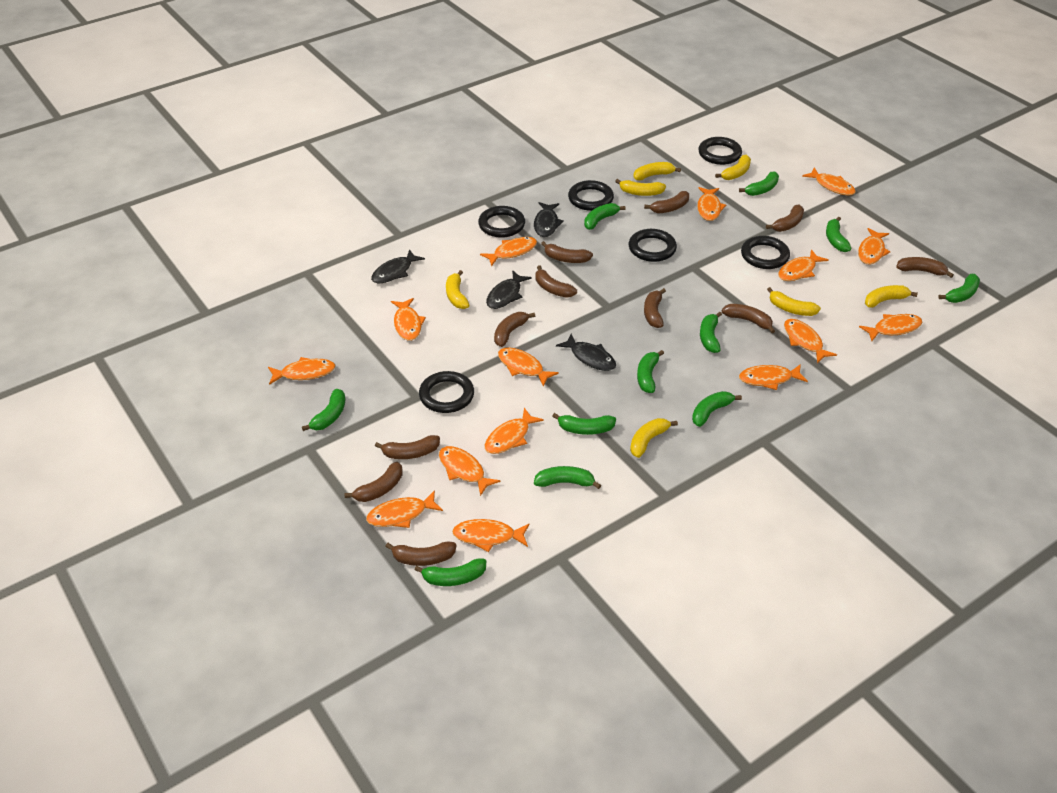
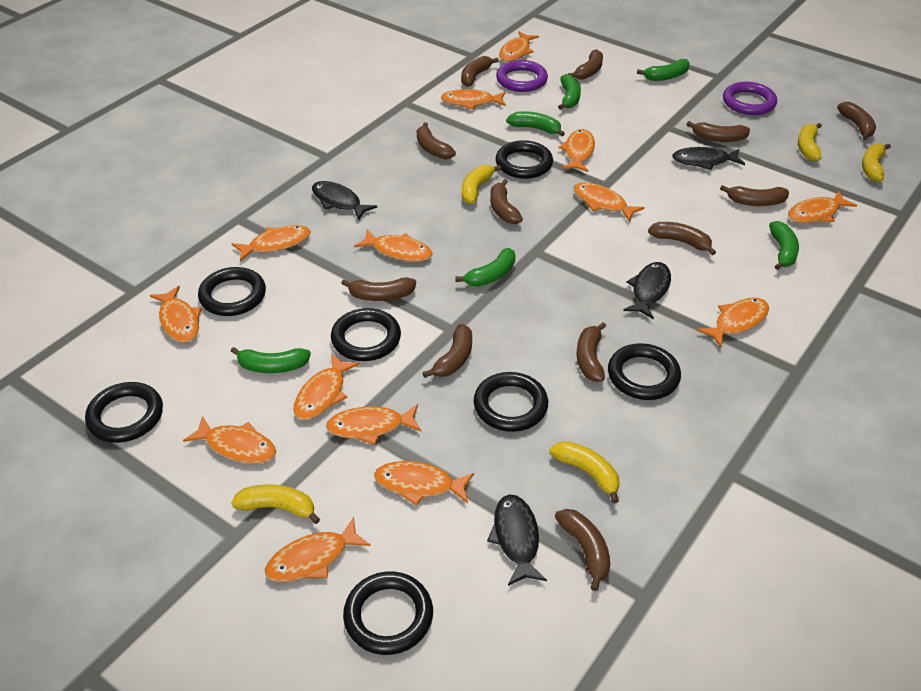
black ring: 6 -> 7
brown banana: 11 -> 12
green banana: 11 -> 6
orange fish: 15 -> 14
purple ring: 0 -> 2
yellow banana: 7 -> 5

